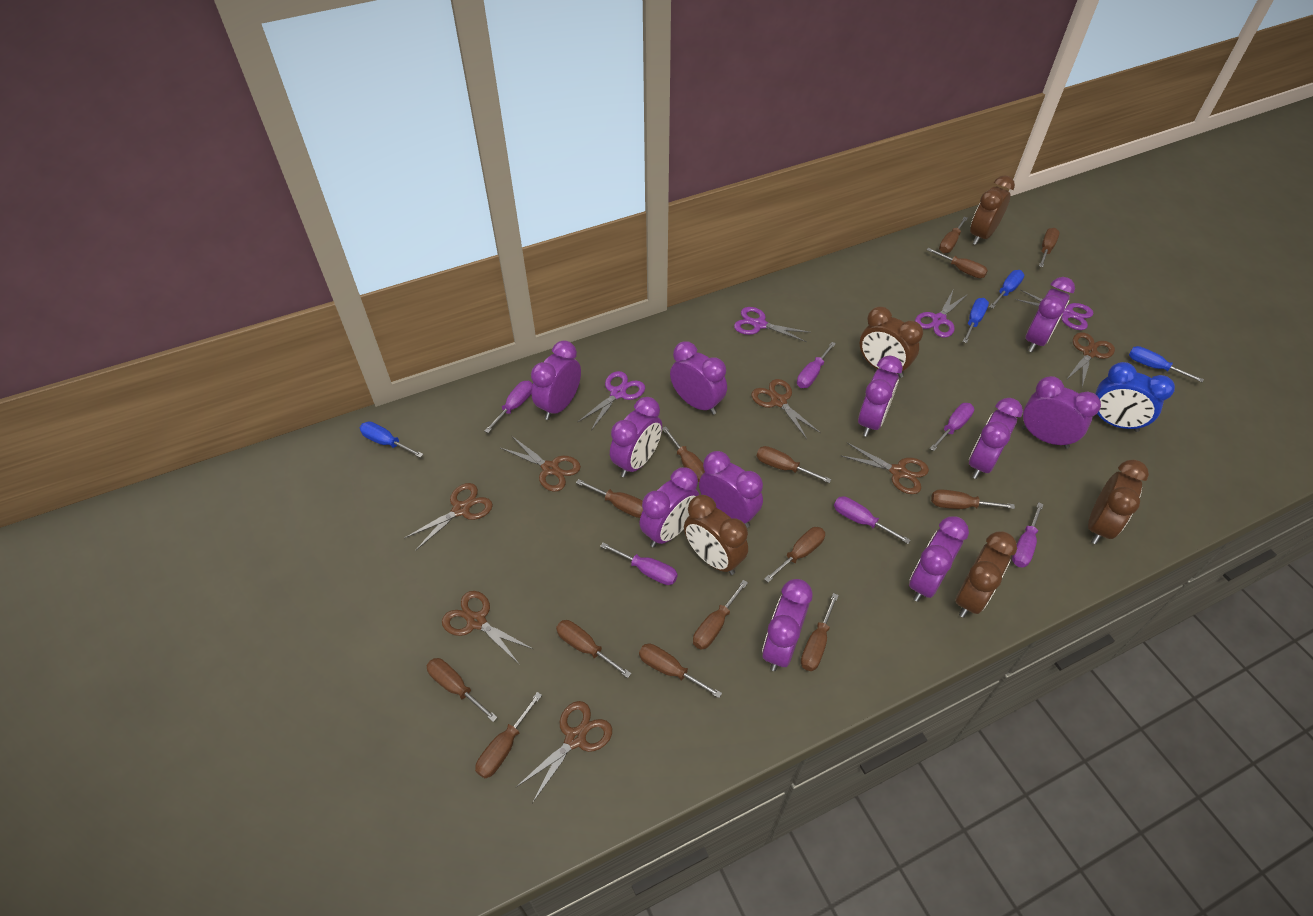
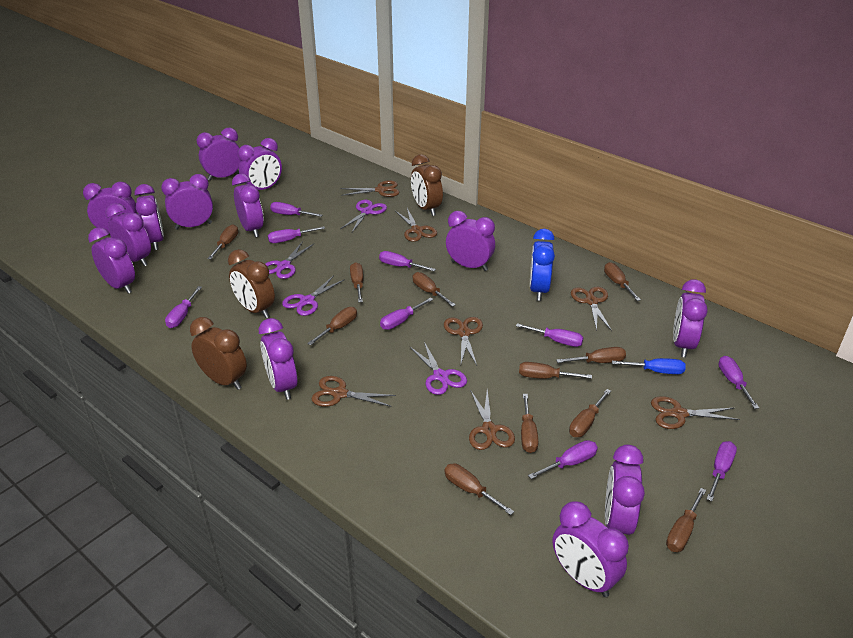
blue screwdriver: 4 -> 1
brown clock: 5 -> 3
brown screwdriver: 14 -> 11
purple clock: 11 -> 13
purple screwdriver: 6 -> 9

